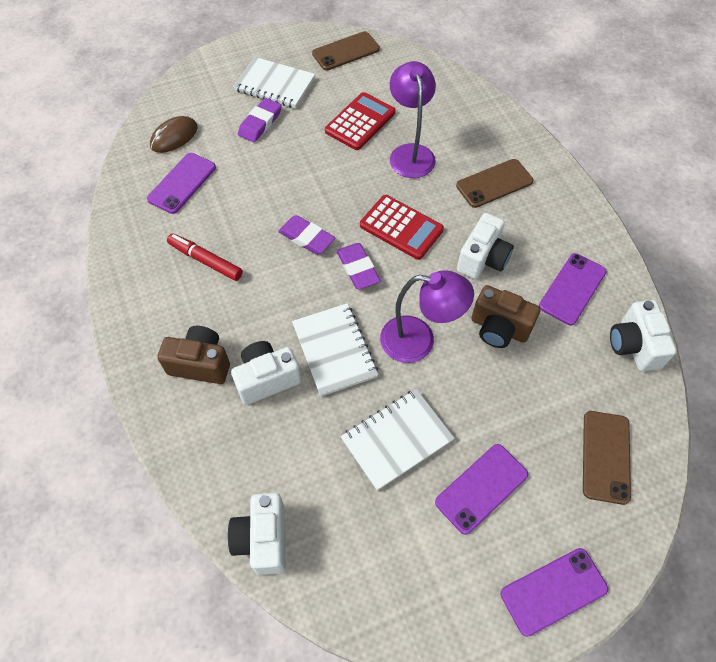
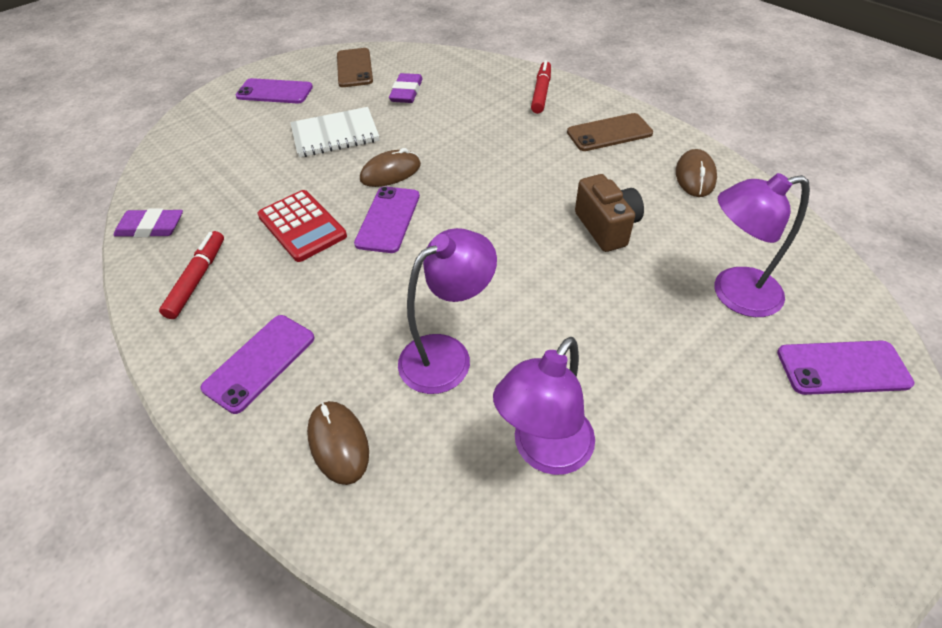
brown camera: 2 -> 1
brown mouse: 1 -> 3
brown phone: 3 -> 2
purple eraser: 3 -> 2
purple lamp: 2 -> 3
red calculator: 2 -> 1
red marker: 1 -> 2
white camera: 4 -> 0
white notebook: 3 -> 1

